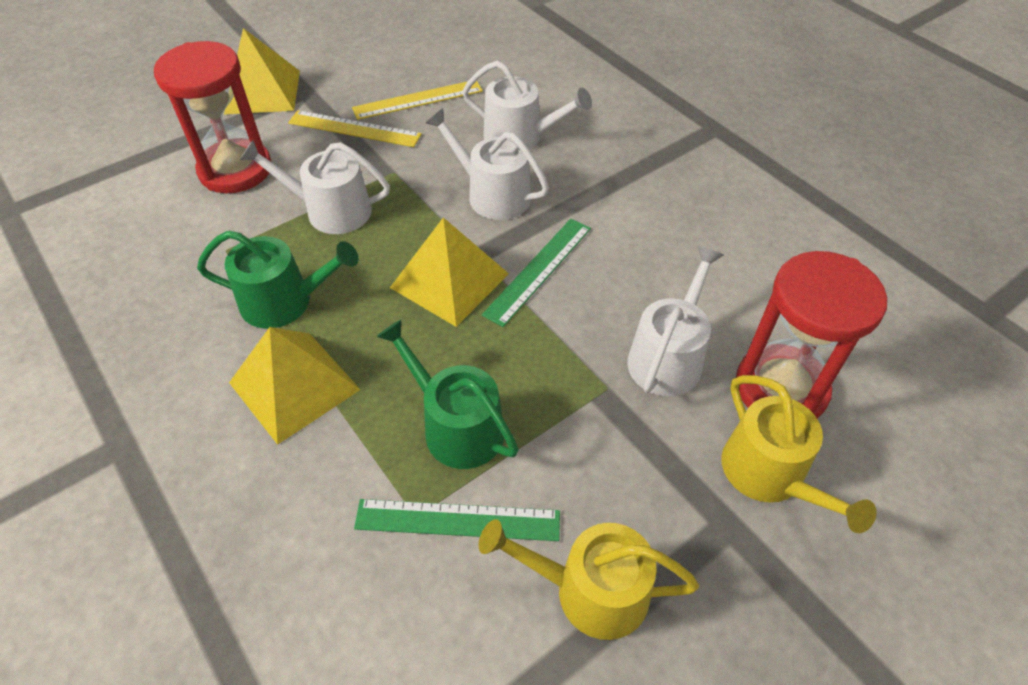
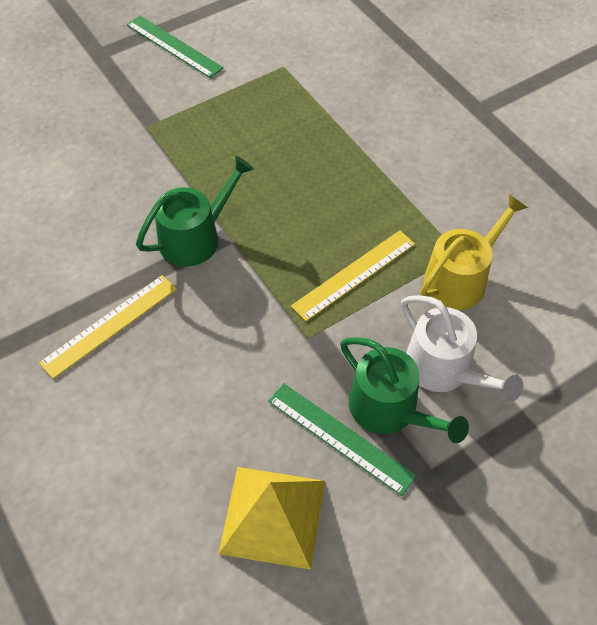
red hourglass: 2 -> 0
white watering can: 4 -> 1
yellow pyramid: 3 -> 1
yellow watering can: 2 -> 1

